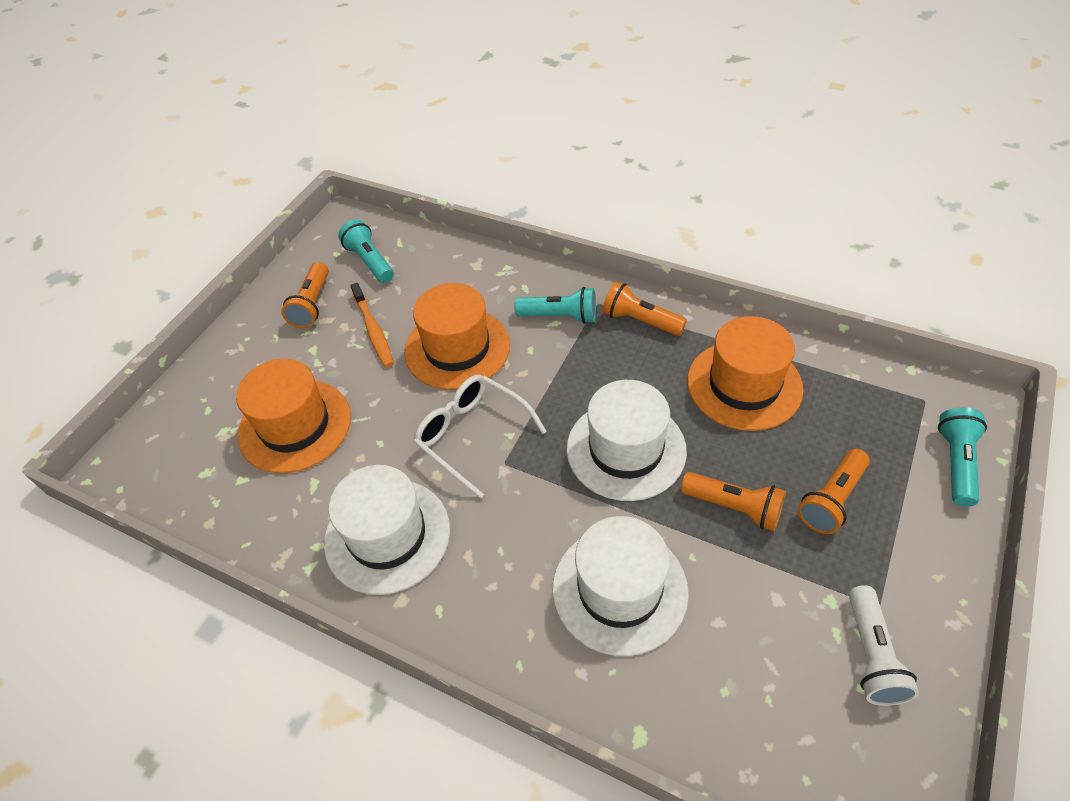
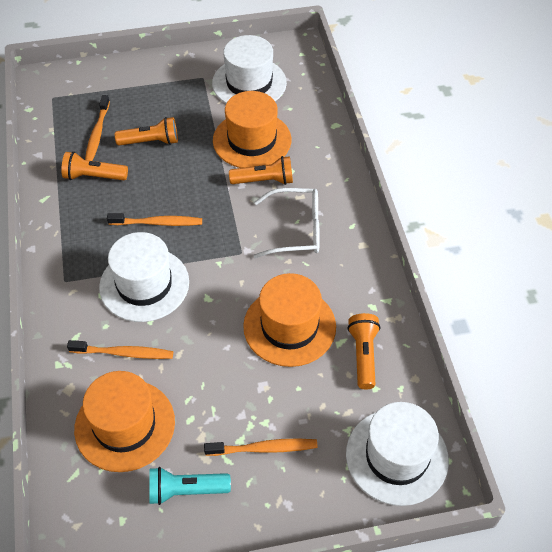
orange toothbrush: 1 -> 4
turquoise flashlight: 3 -> 1
white flashlight: 1 -> 0

